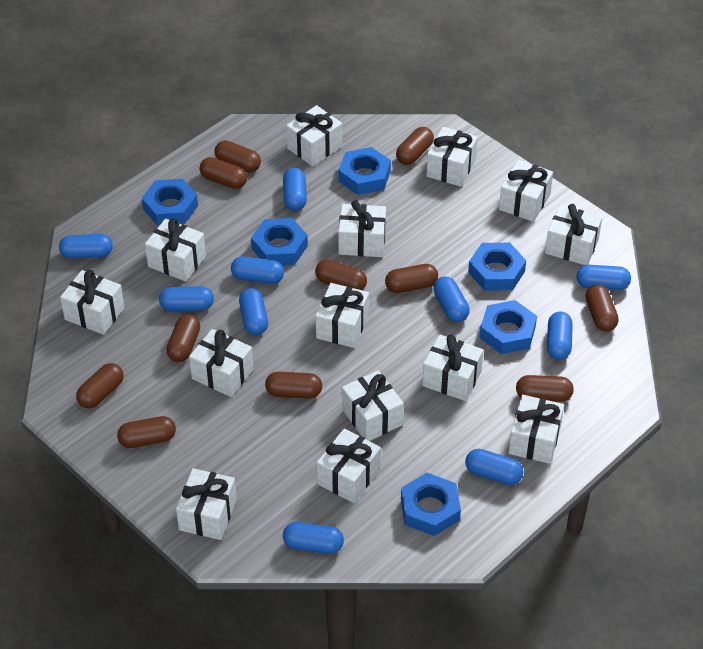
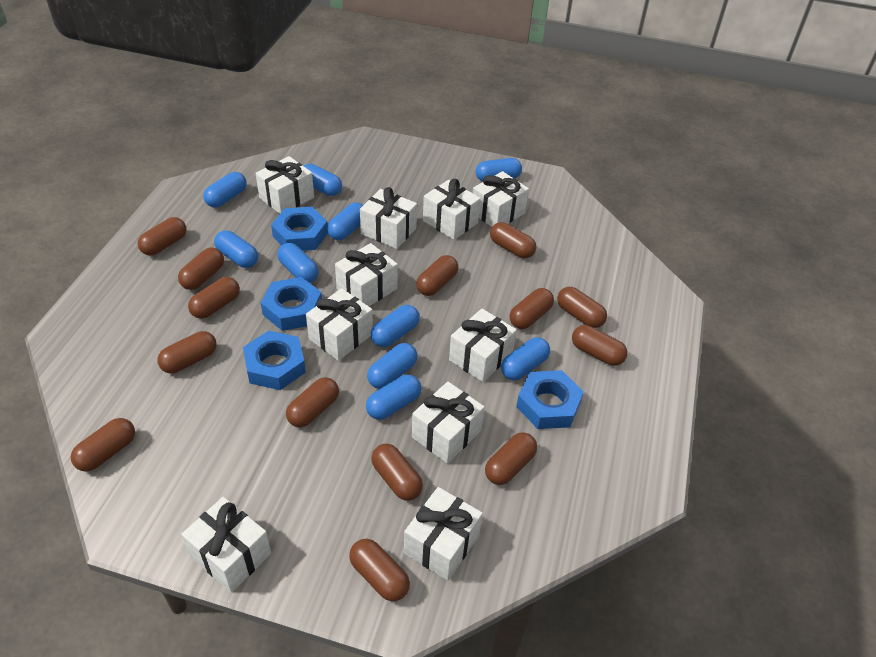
blue nut: 6 -> 4
brown capsule: 11 -> 14
white gift: 14 -> 10

